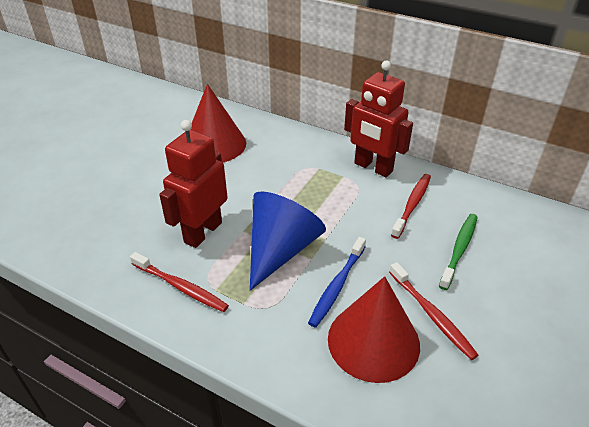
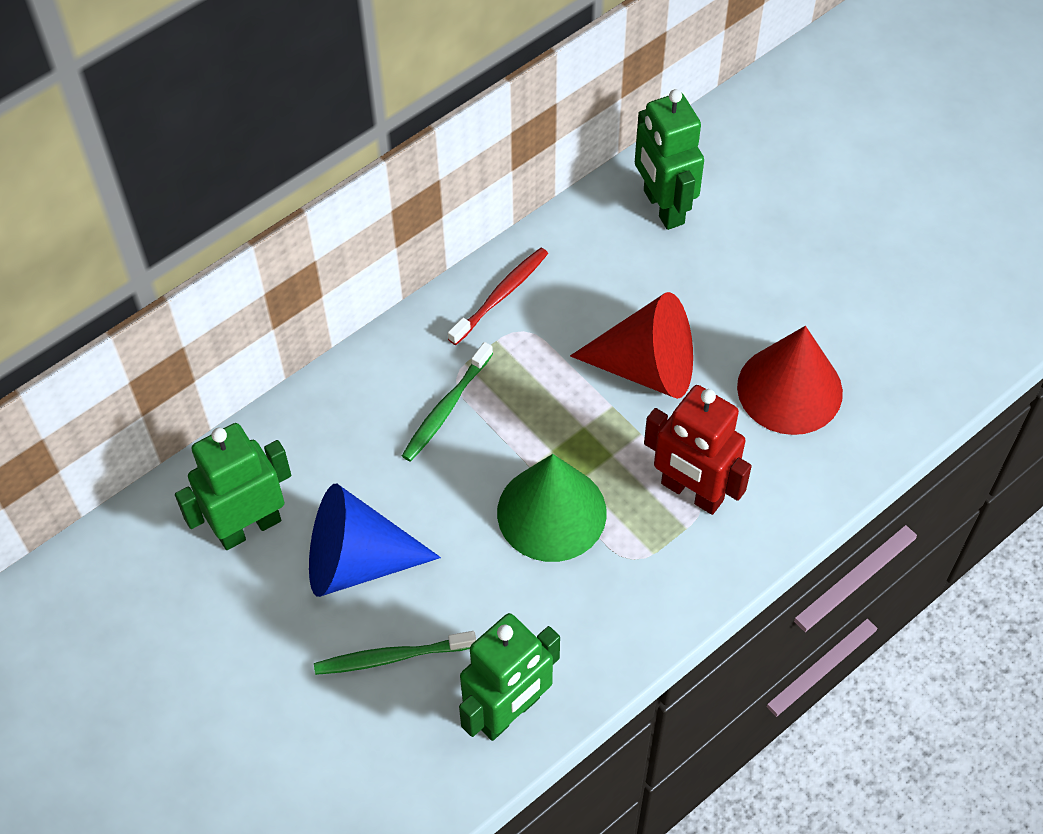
blue toothbrush: 1 -> 0
green cone: 0 -> 1
green robot: 0 -> 3
green toothbrush: 1 -> 2
red robot: 2 -> 1
red toothbrush: 3 -> 1

